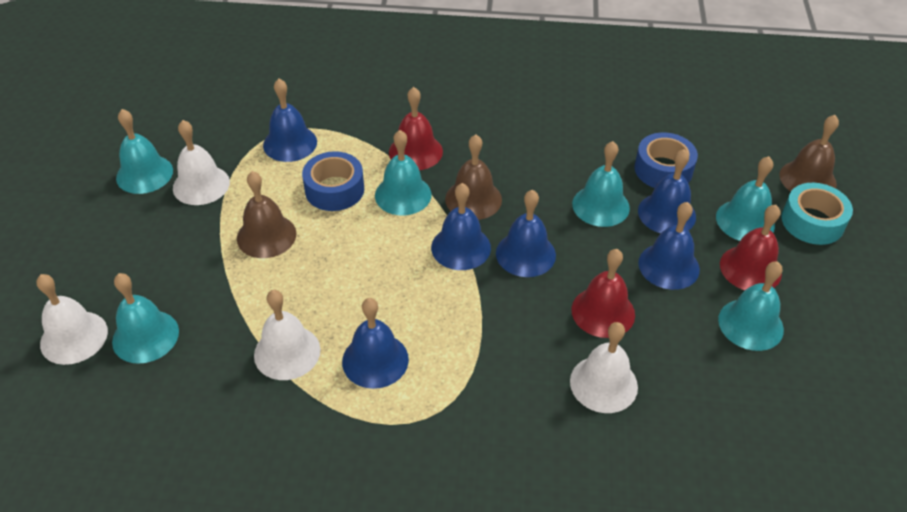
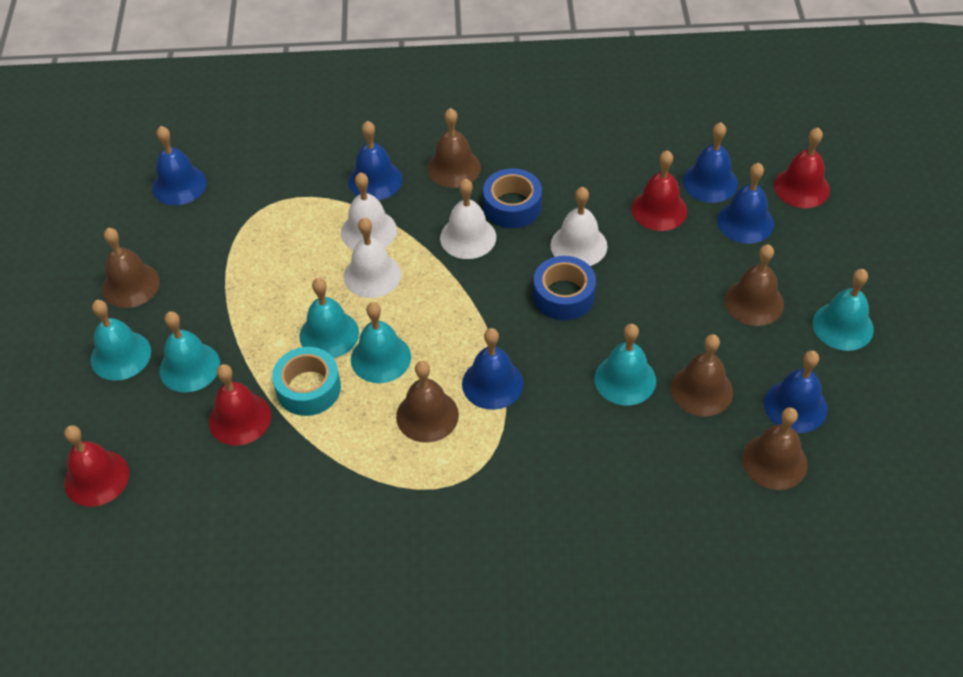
brown bell: 3 -> 6
red bell: 3 -> 4

